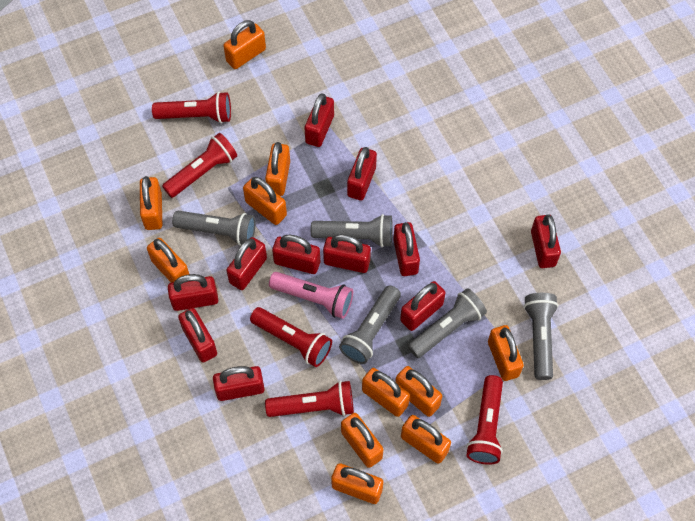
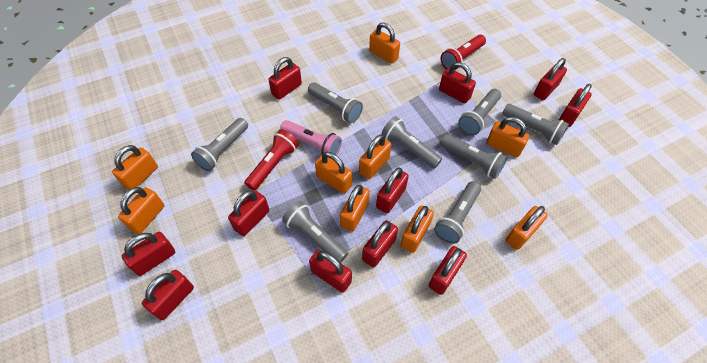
grey flashlight: 5 -> 8
orange padlock: 11 -> 9
red flashlight: 5 -> 2

